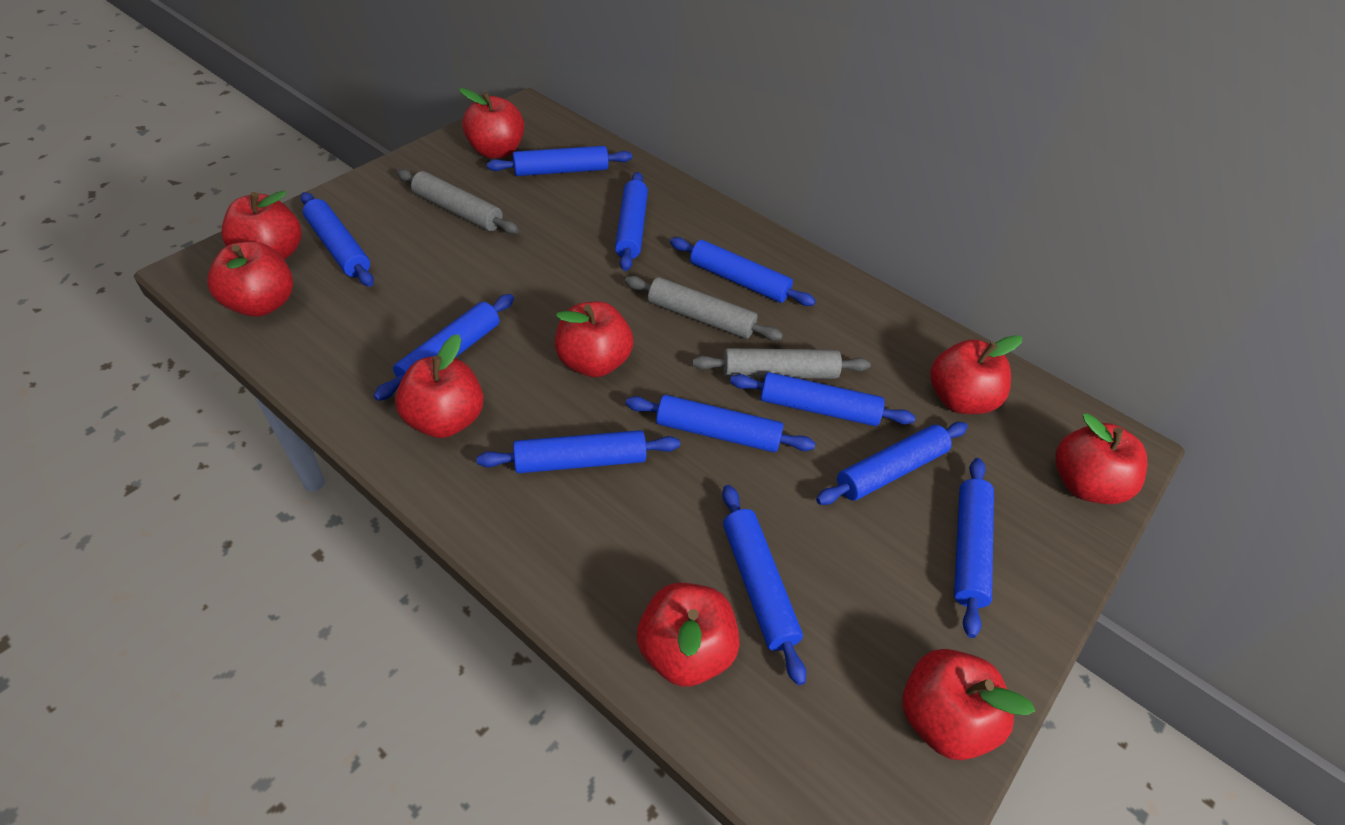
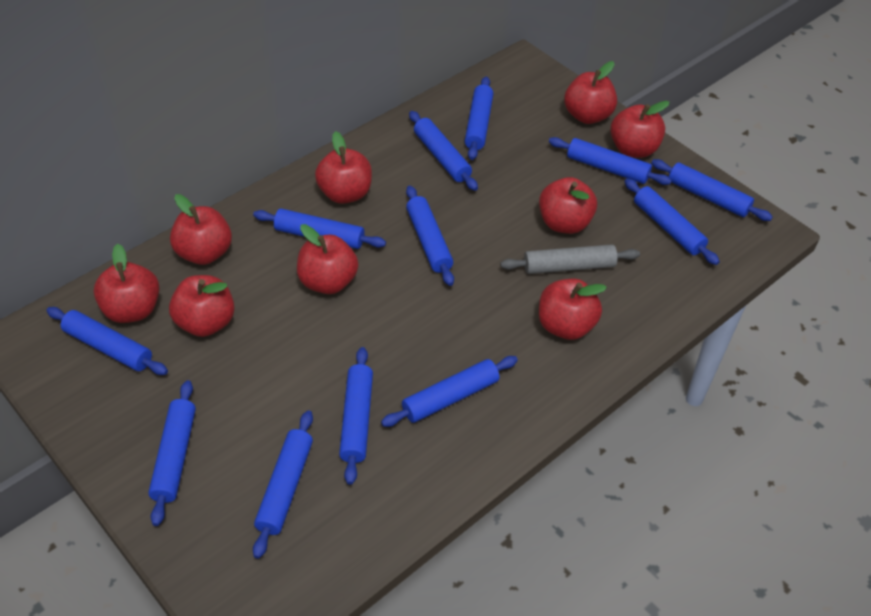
blue rolling pin: 11 -> 12
grey rolling pin: 3 -> 1

